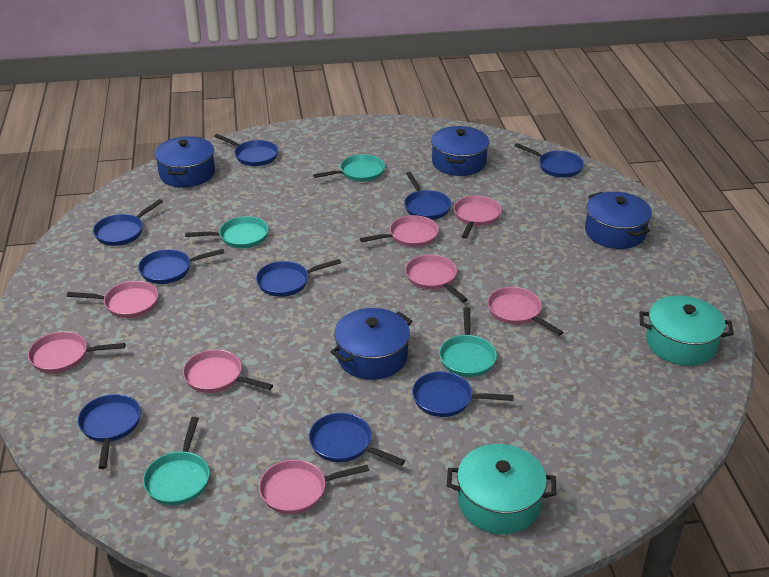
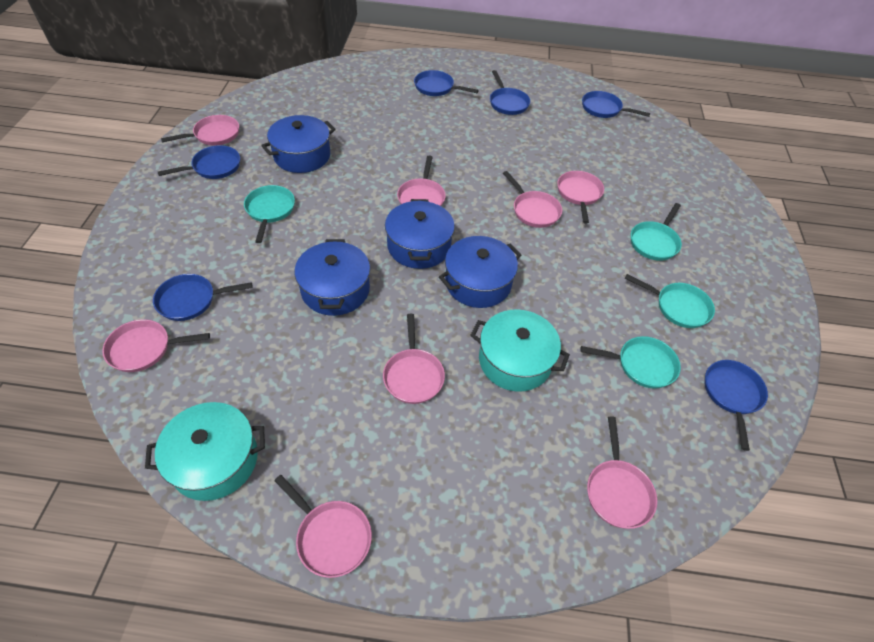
blue pan: 9 -> 6

